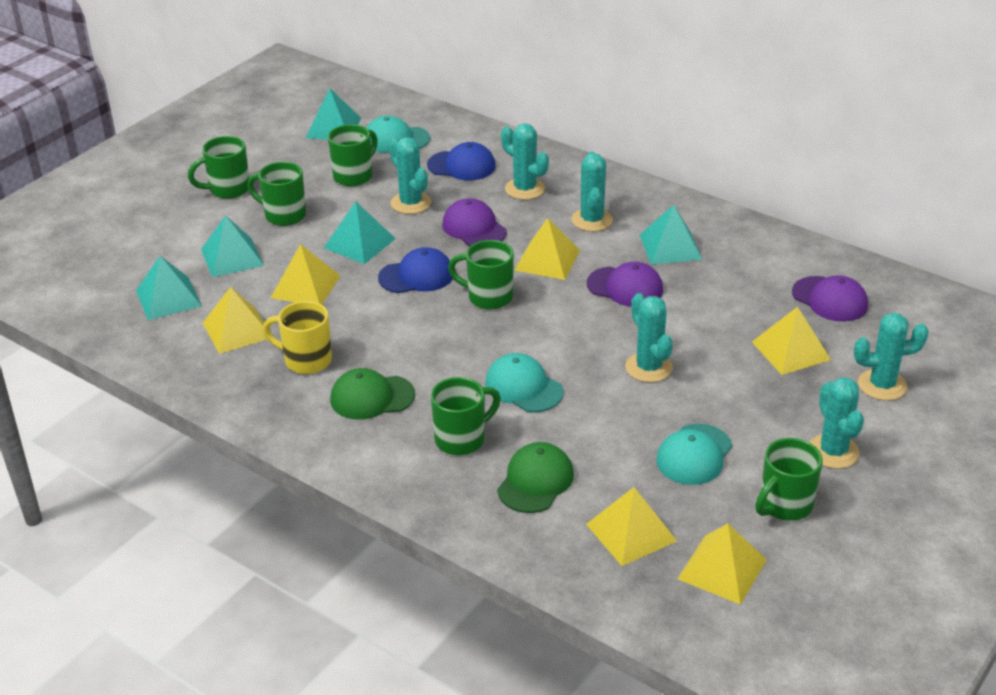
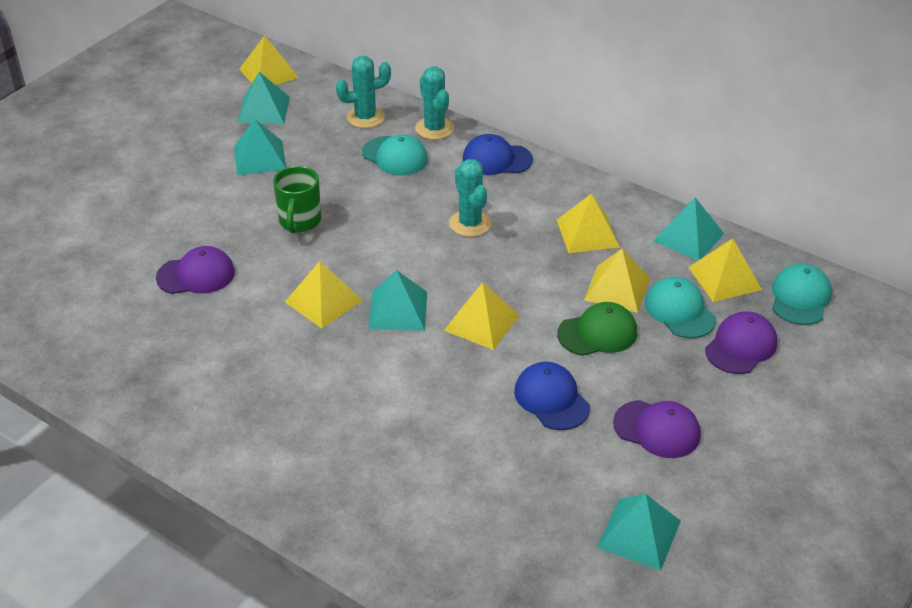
green cap: 2 -> 1
green mug: 6 -> 1
turquoise cactus: 6 -> 3
yellow mug: 1 -> 0

